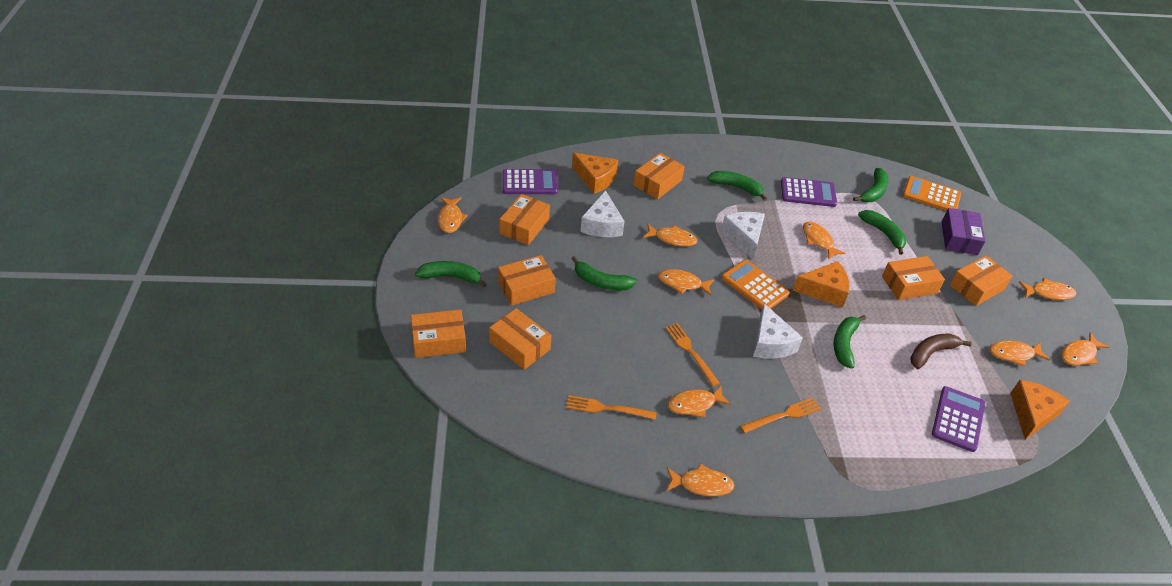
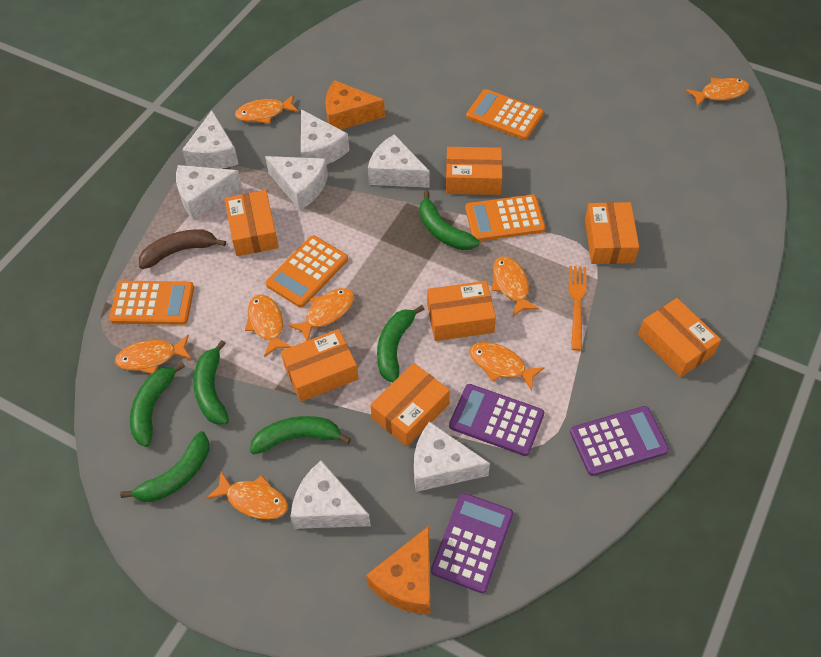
orange calculator: 2 -> 4
orange cheese: 3 -> 2
orange fish: 9 -> 8
orange fork: 3 -> 1
purple box: 1 -> 0
white cheese: 3 -> 7

